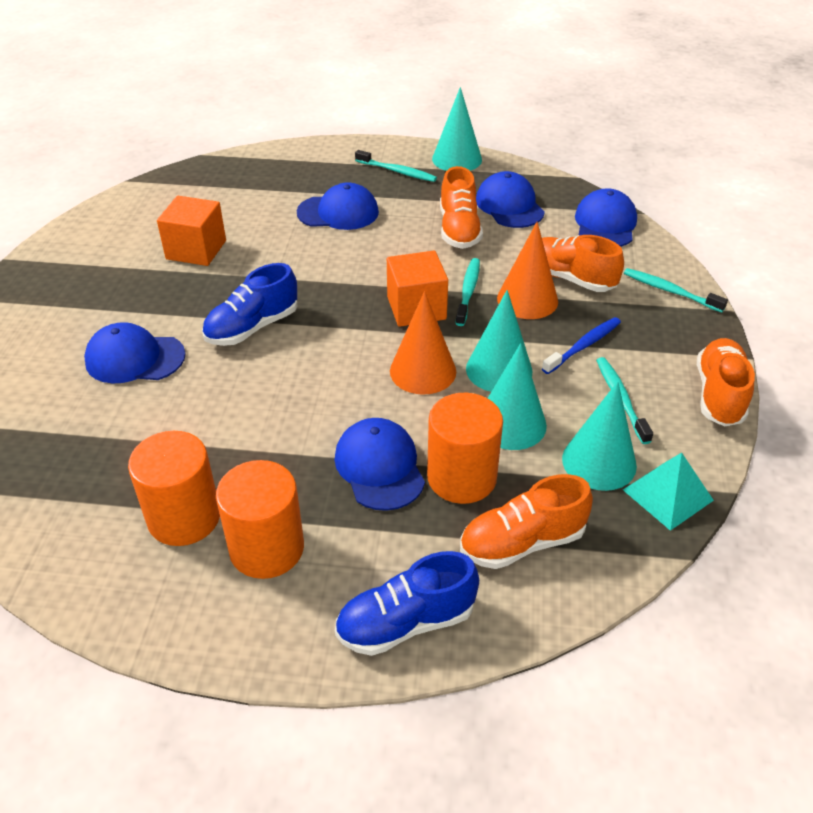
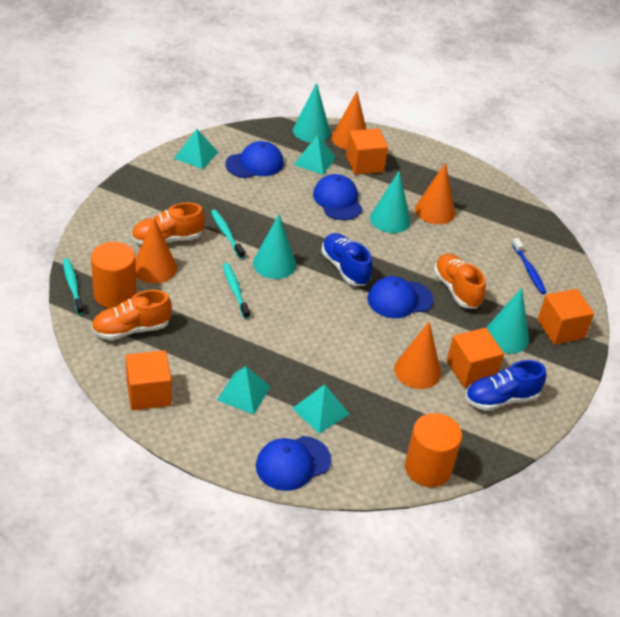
blue cap: 5 -> 4
orange cone: 2 -> 4
orange cube: 2 -> 4
orange cylinder: 3 -> 2
orange shoe: 4 -> 3
turquoise pyramid: 1 -> 4
turquoise toothbrush: 4 -> 3

